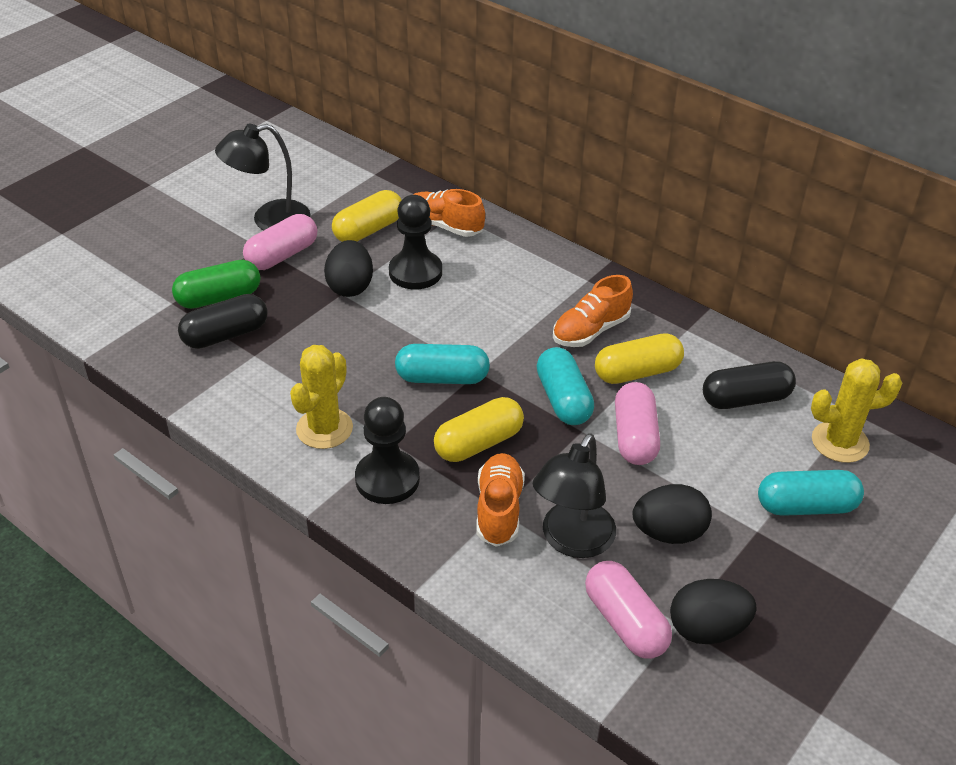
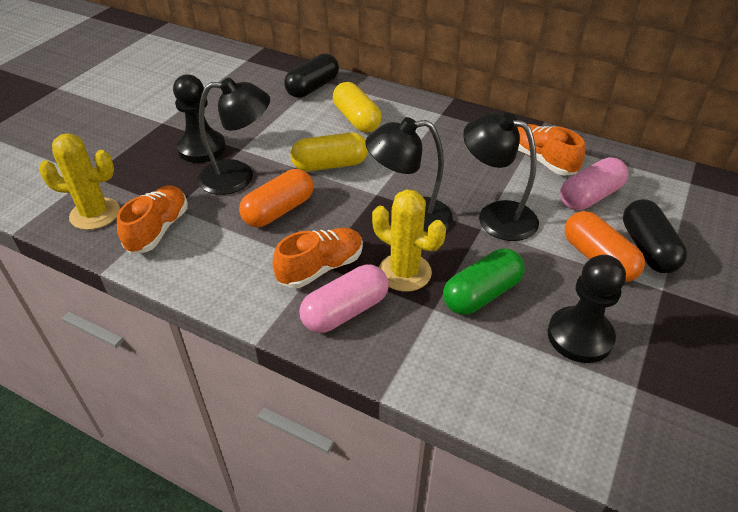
black egg: 3 -> 0
black lamp: 2 -> 3
orange capsule: 0 -> 2
pink capsule: 3 -> 2
turquoise capsule: 3 -> 0
yellow capsule: 3 -> 2

